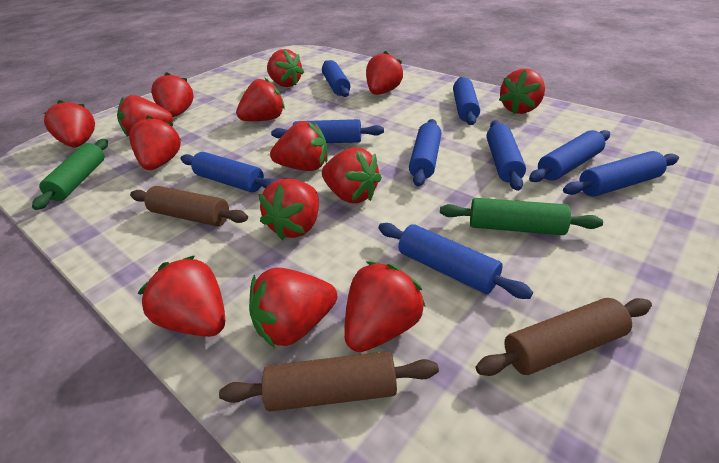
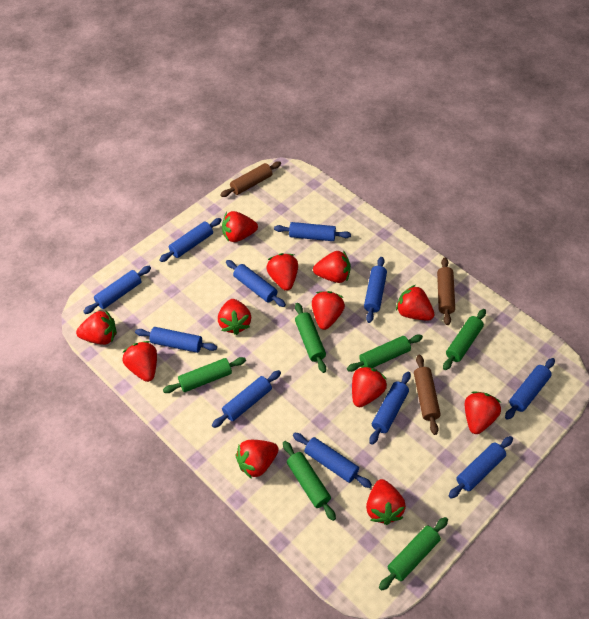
blue rolling pin: 9 -> 11
green rolling pin: 2 -> 6
red strawberry: 14 -> 12

